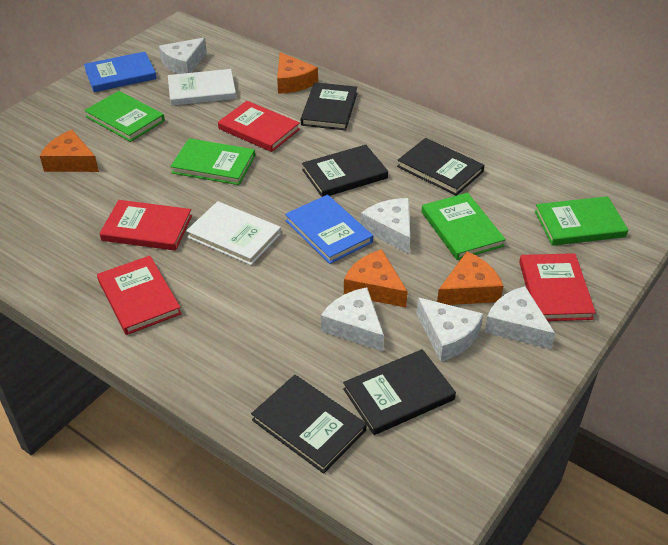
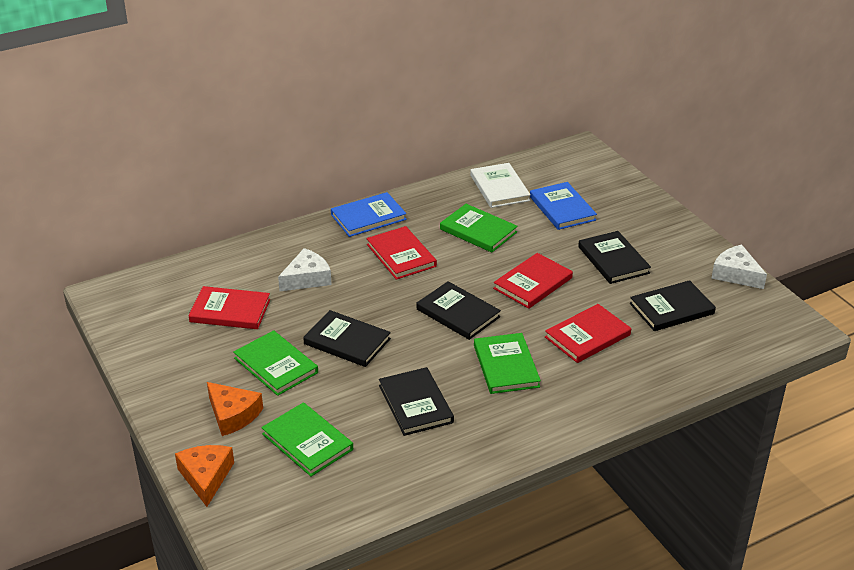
orange cheese: 4 -> 2
white book: 2 -> 1
white cheese: 5 -> 2

